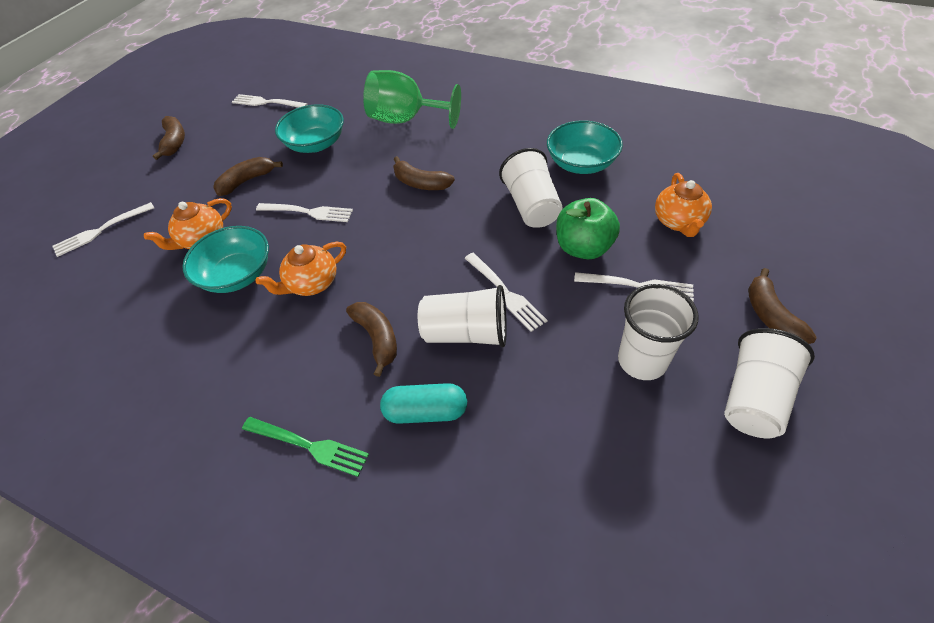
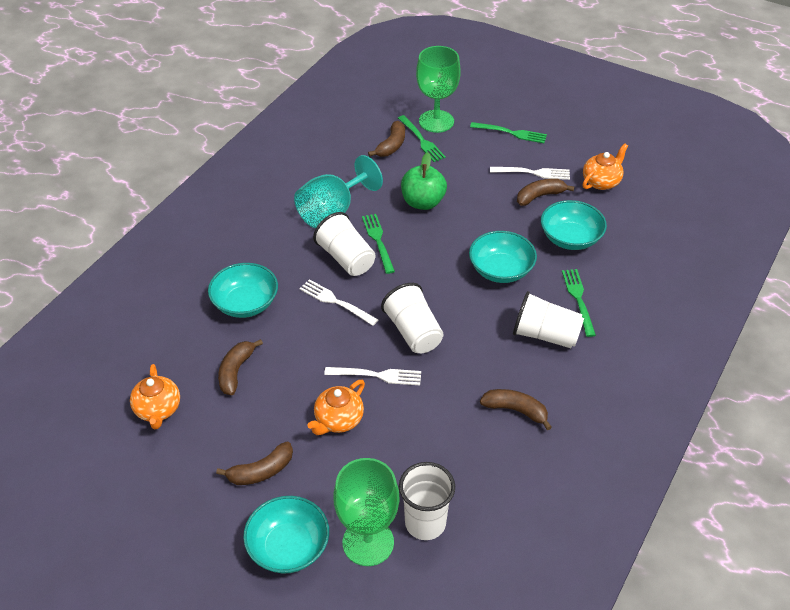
green fork: 1 -> 4
green goblet: 1 -> 2
turquoise bowl: 3 -> 4
turquoise capsule: 1 -> 0
turquoise goblet: 0 -> 1
white fork: 5 -> 3

